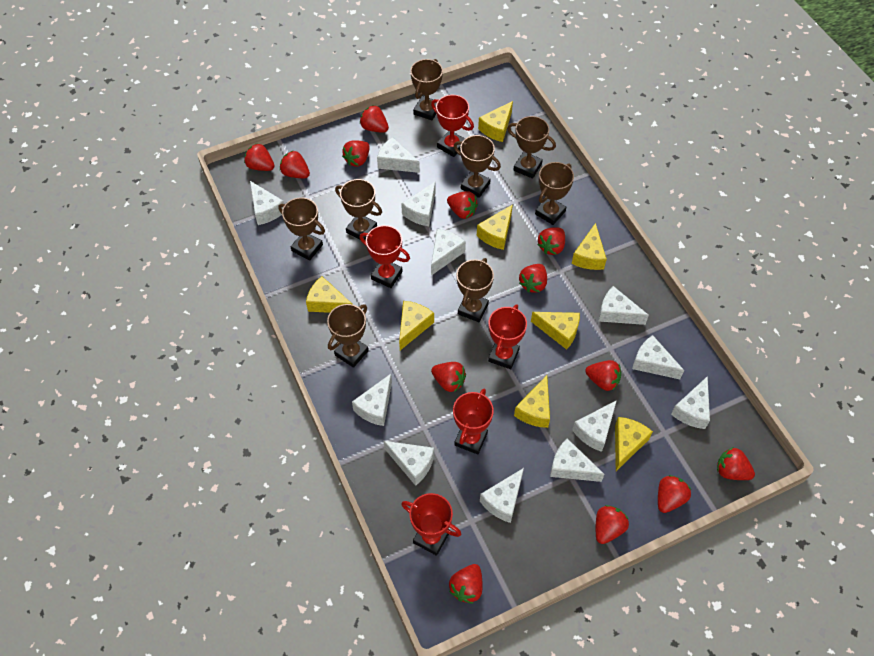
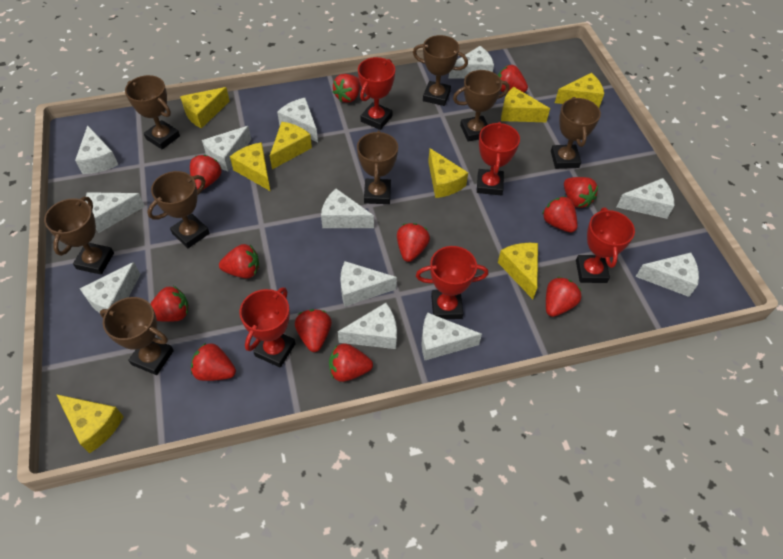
red strawberry: 13 -> 12

